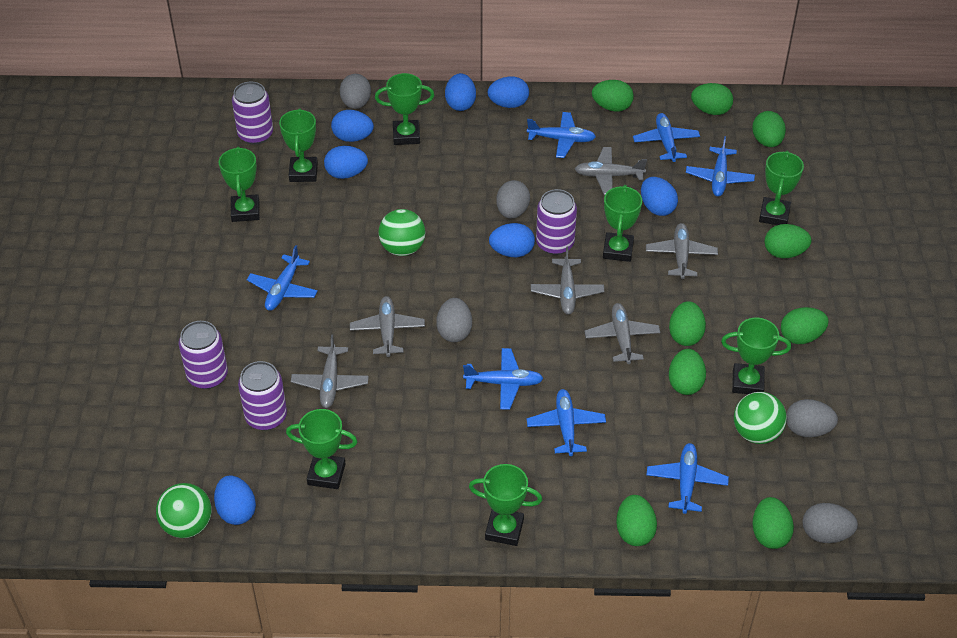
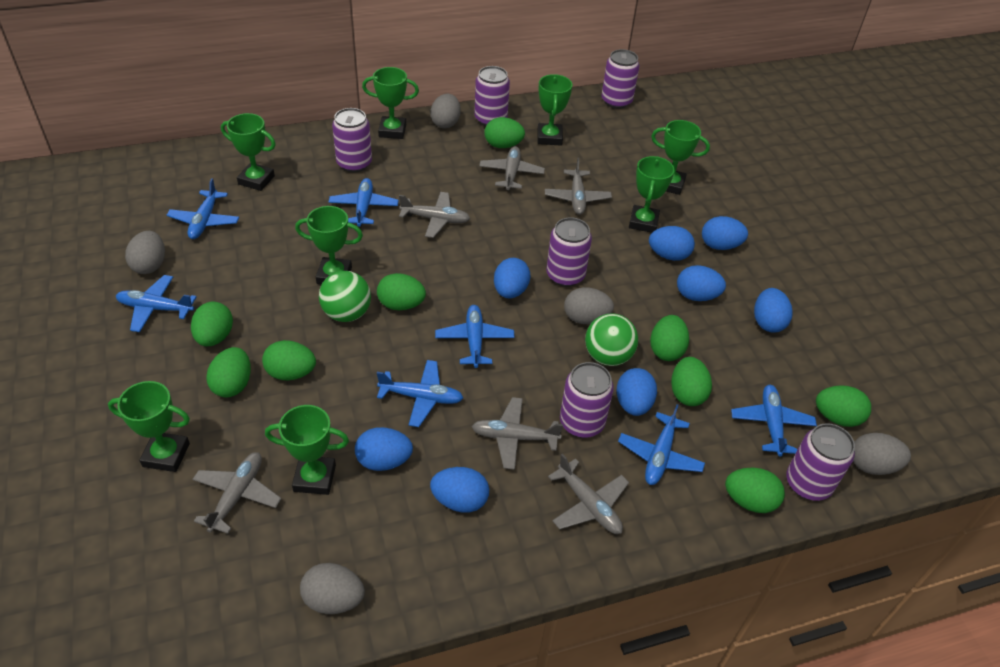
blue egg: 7 -> 8
green ball: 3 -> 2
purple can: 4 -> 6

